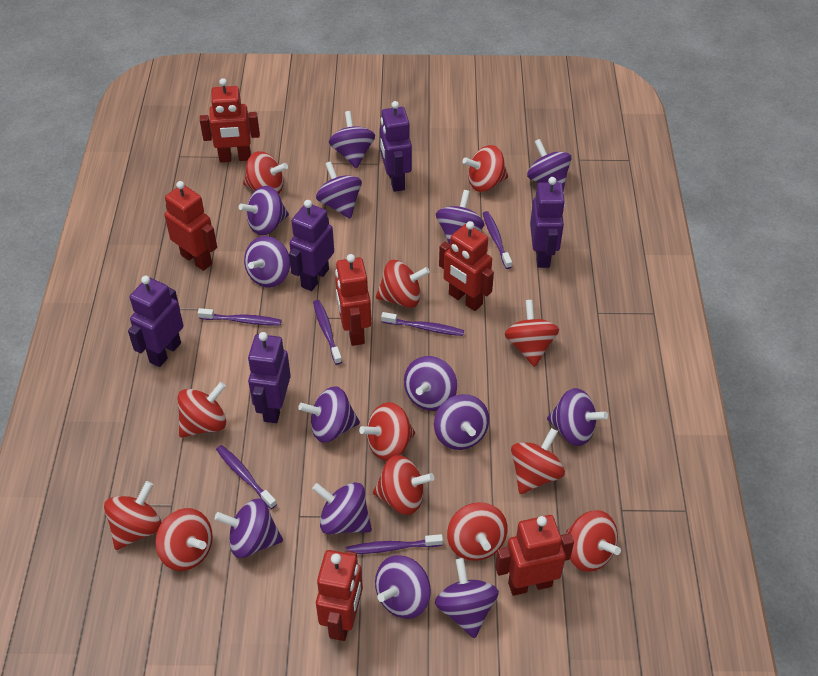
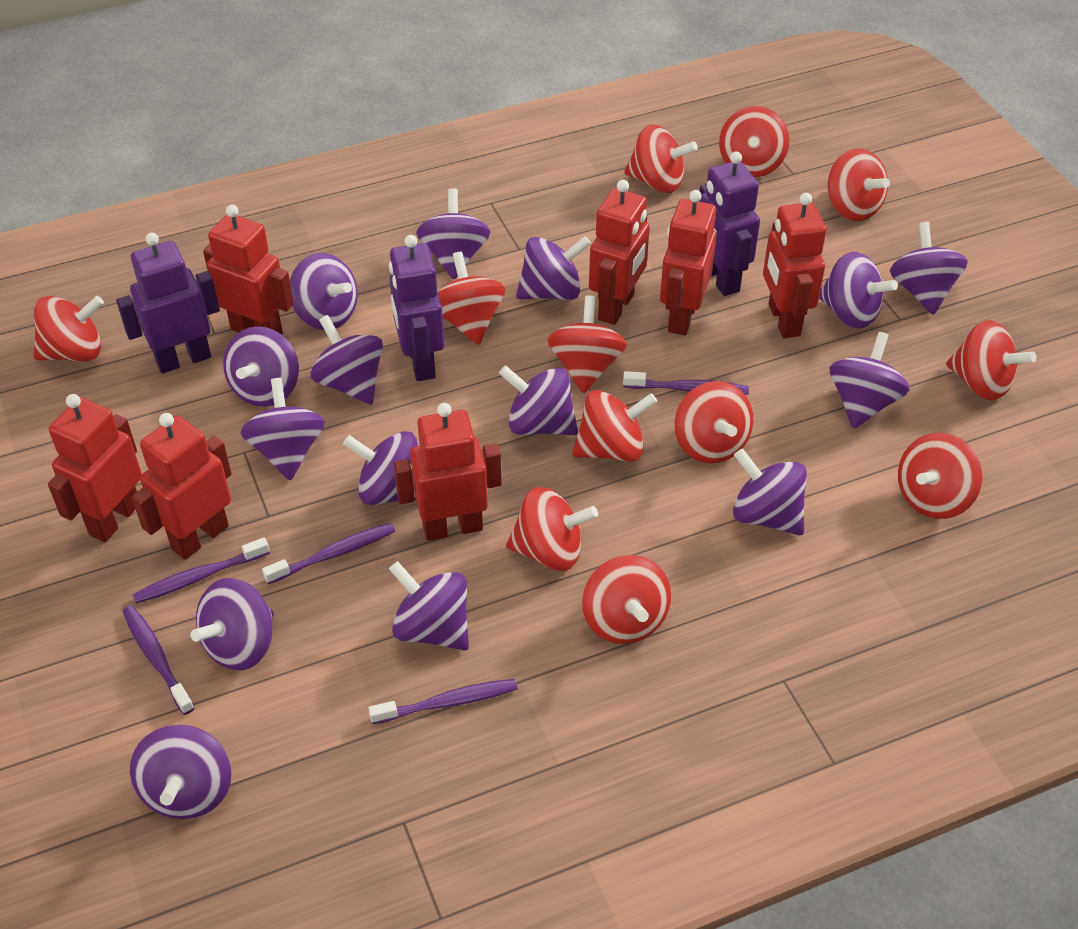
purple robot: 5 -> 3
purple spinning top: 14 -> 15
purple toothbrush: 6 -> 5
red robot: 6 -> 7

